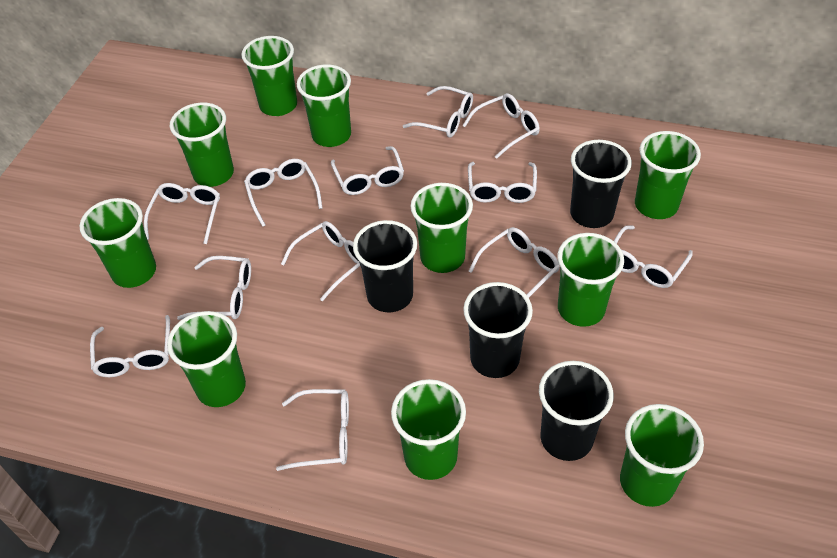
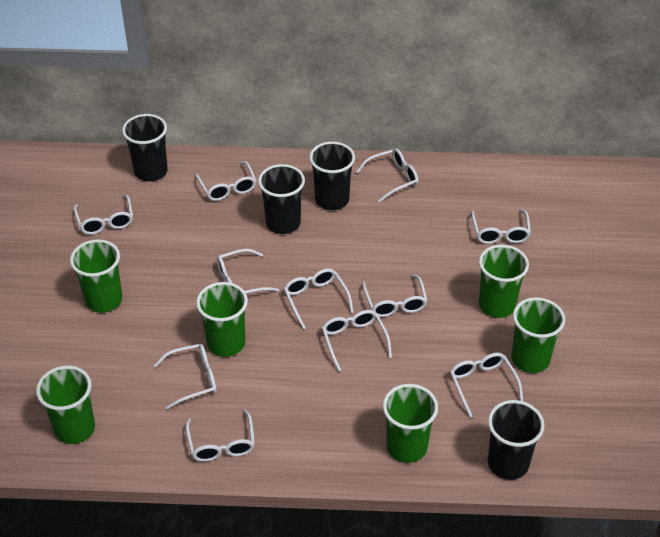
green cup: 10 -> 6
white glasses: 12 -> 11

